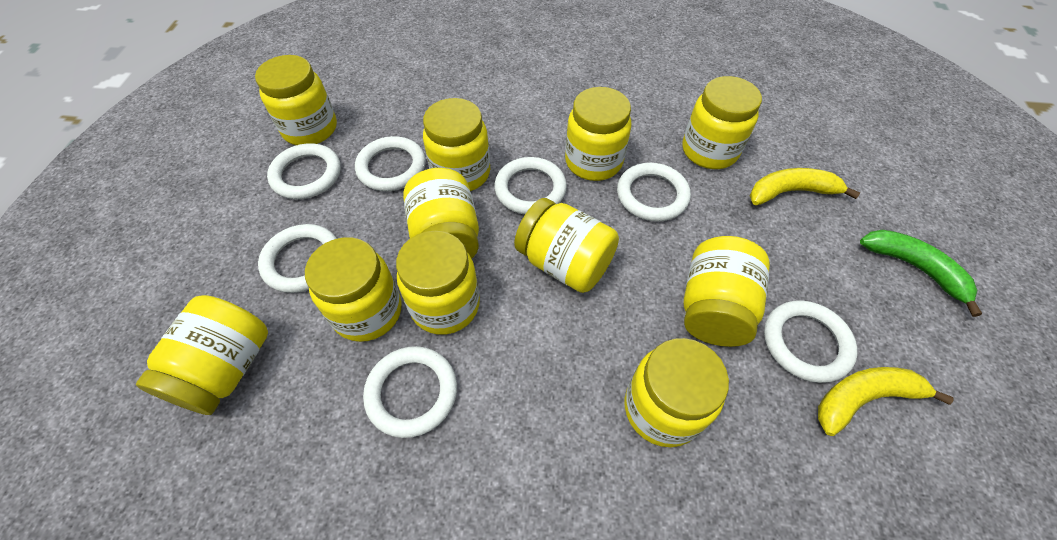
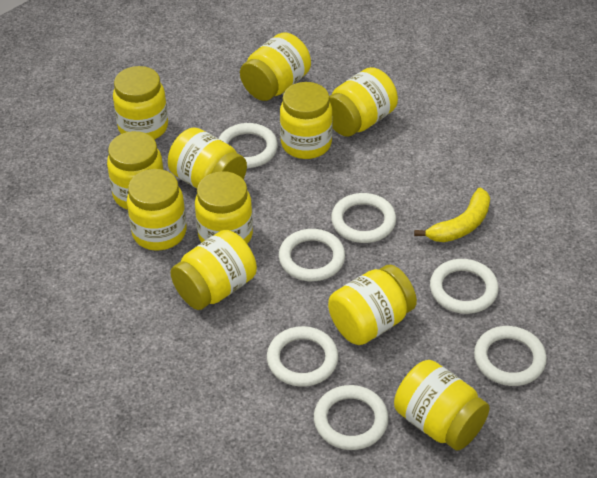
green banana: 1 -> 0
yellow banana: 2 -> 1

